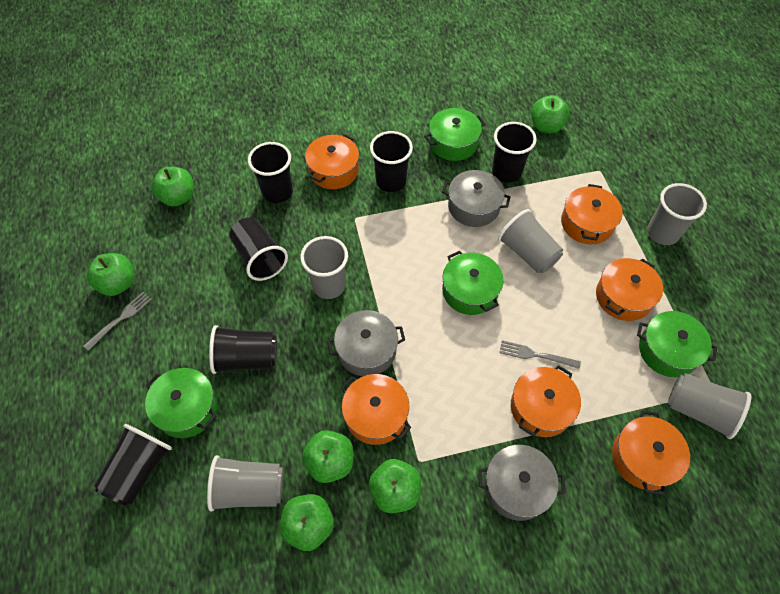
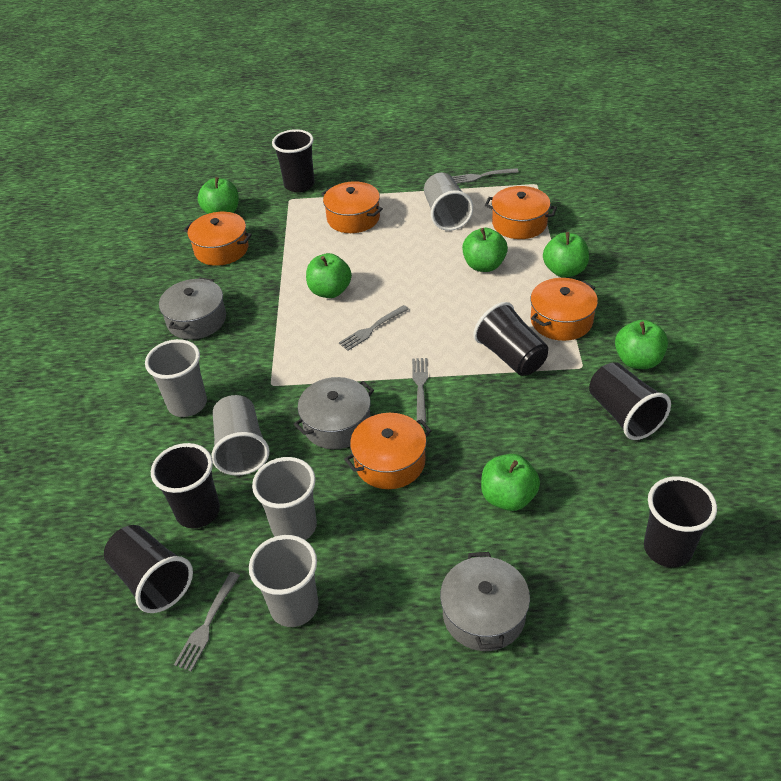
green pot: 4 -> 0
grey fork: 2 -> 4
orange pot: 6 -> 5

